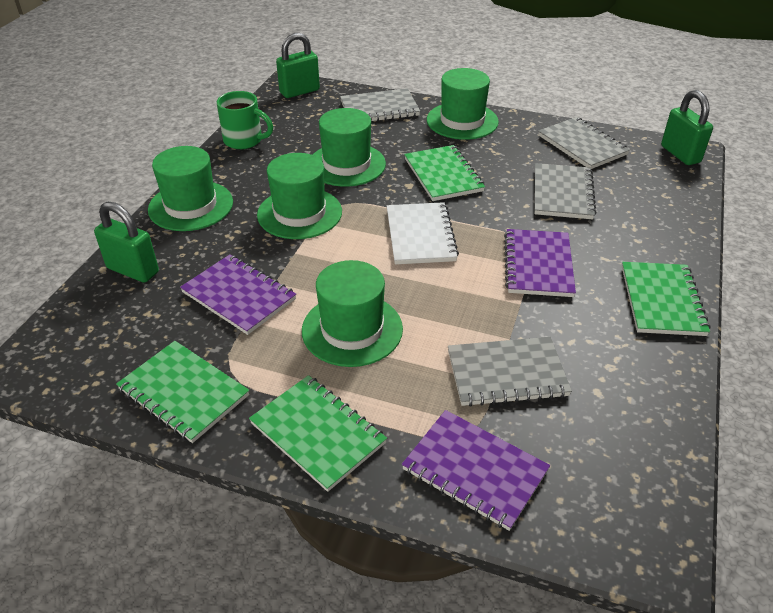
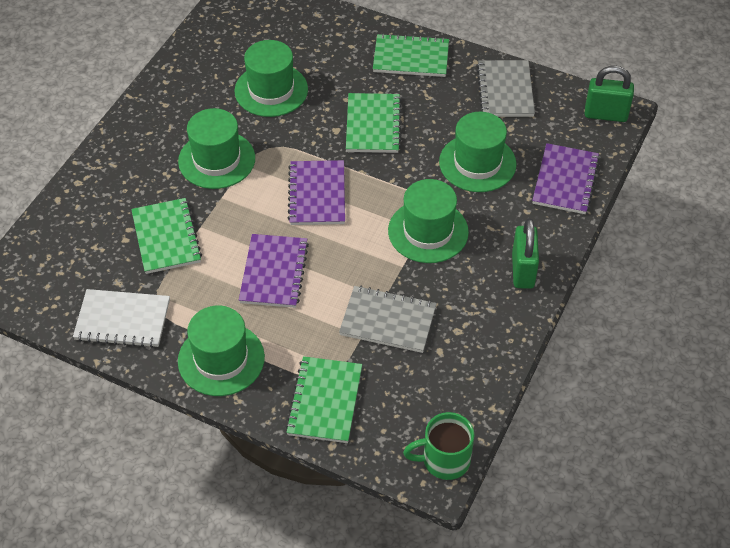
green padlock: 3 -> 2
grey notebook: 4 -> 2

